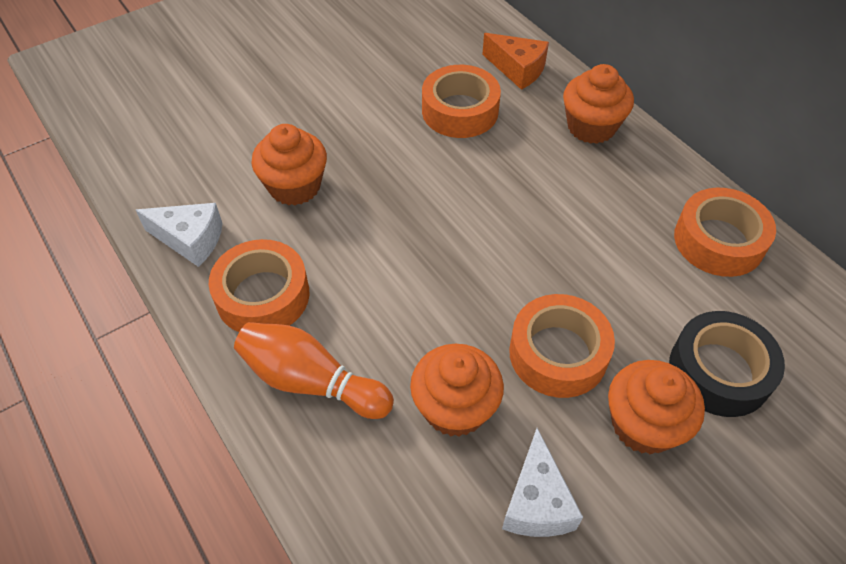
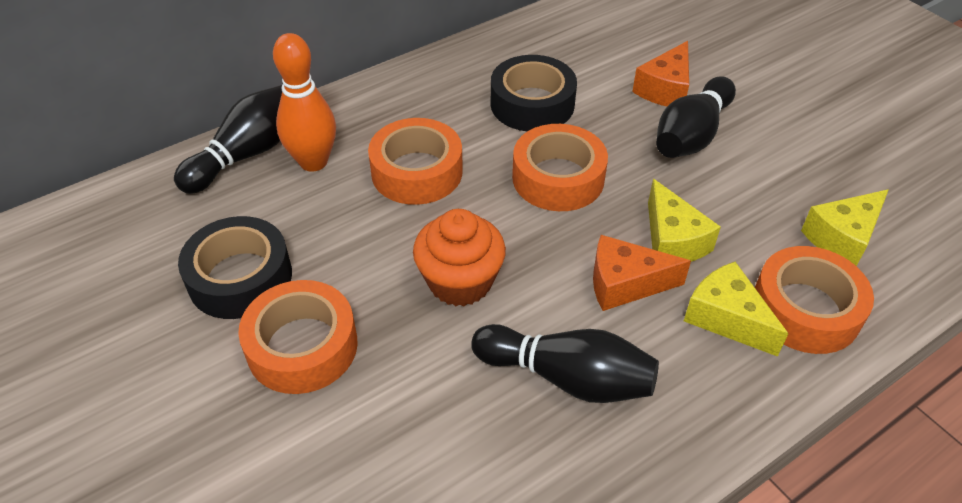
black bowling pin: 0 -> 3
black tape: 1 -> 2
orange cheese: 1 -> 2
orange cupcake: 4 -> 1
white cheese: 2 -> 0
yellow cheese: 0 -> 3

